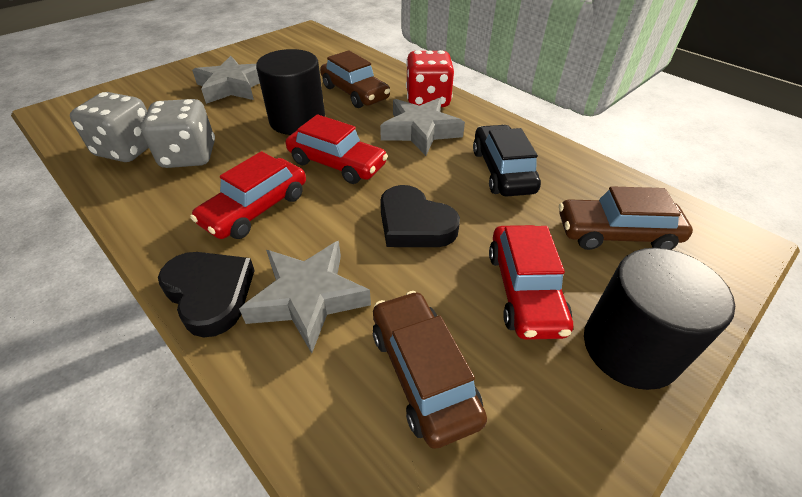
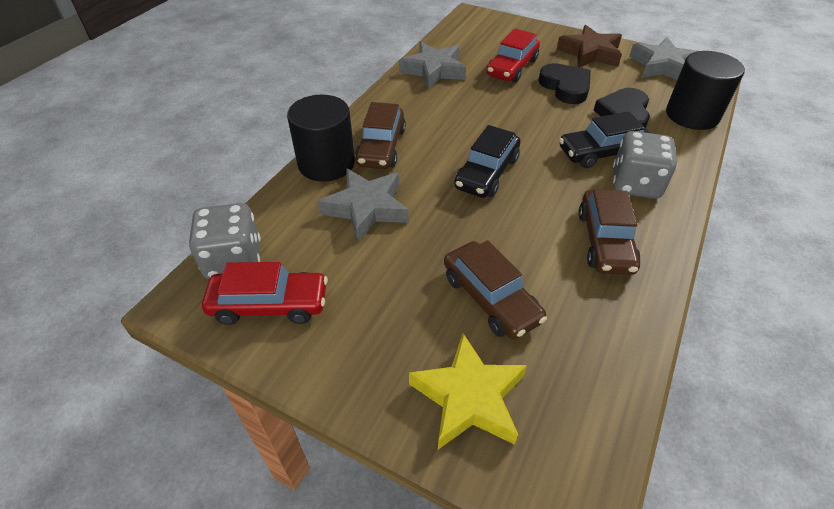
black car: 1 -> 2
brown star: 0 -> 1
red car: 3 -> 2
red dice: 1 -> 0
yellow star: 0 -> 1

